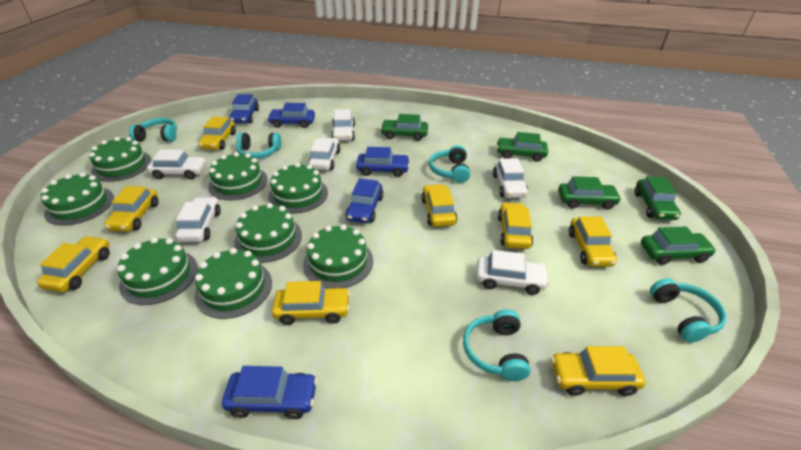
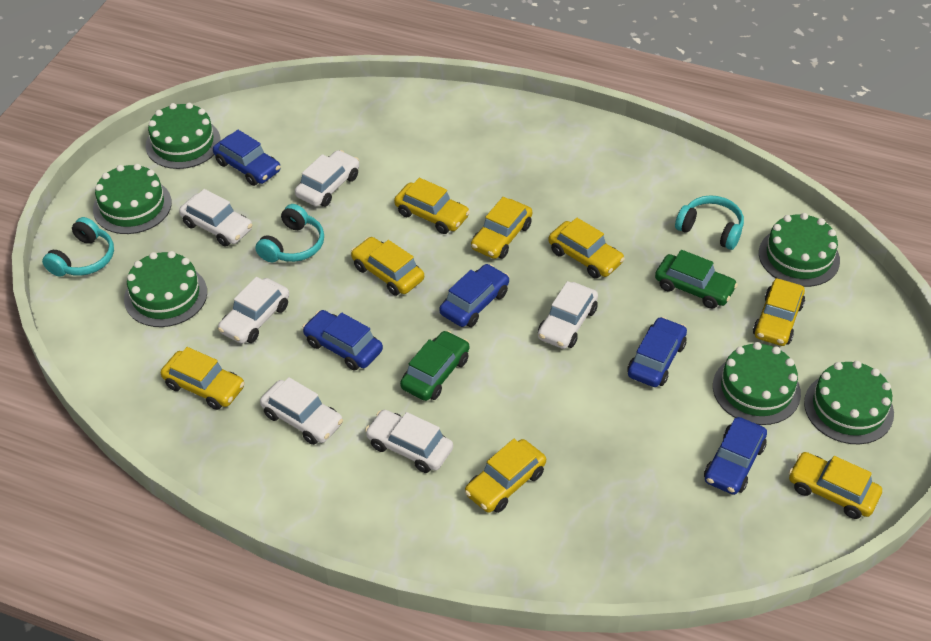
green cake: 8 -> 6
green car: 5 -> 2
turquoise headphones: 5 -> 3

